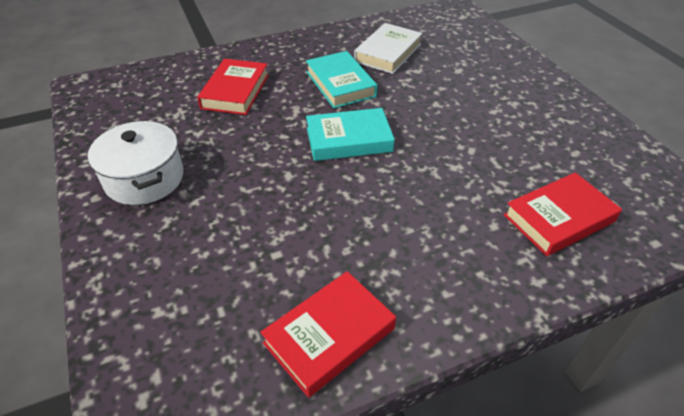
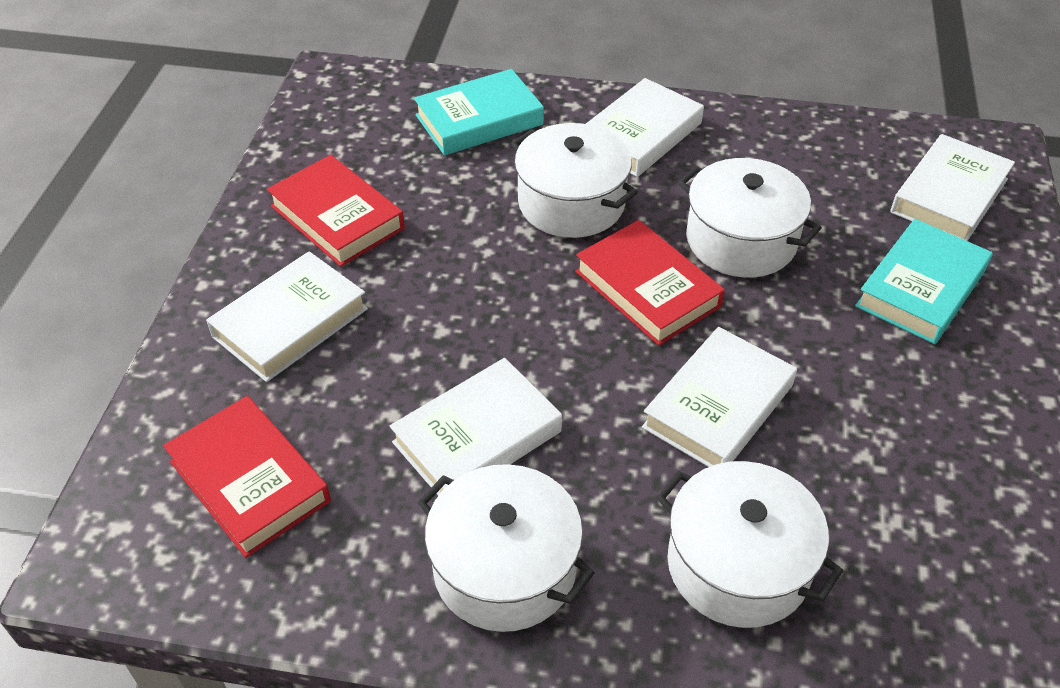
white book: 1 -> 5
white pot: 1 -> 4

